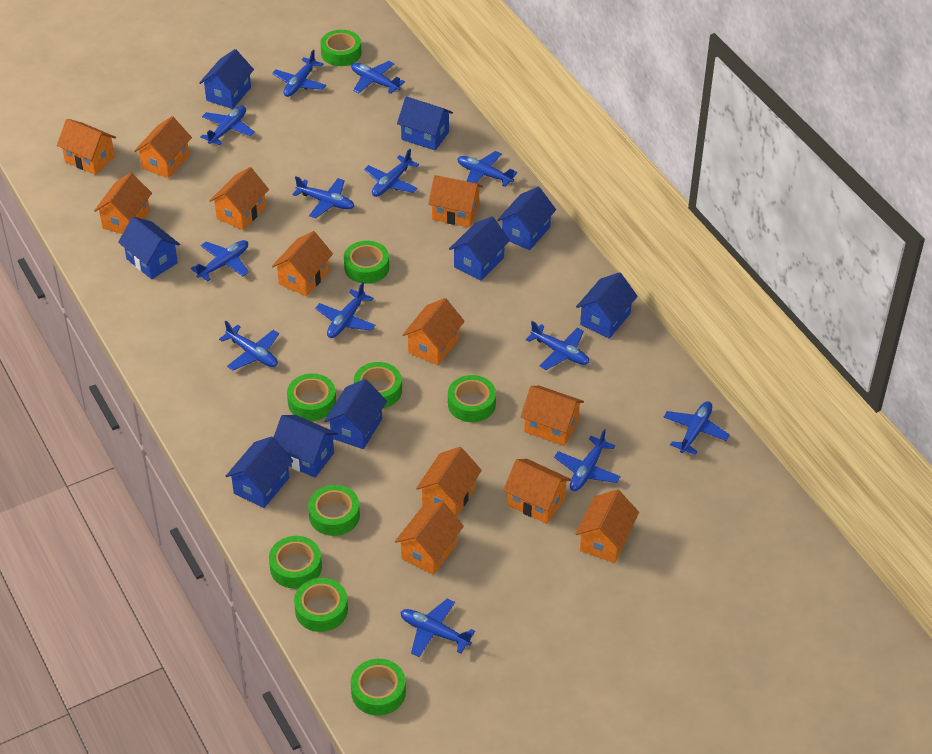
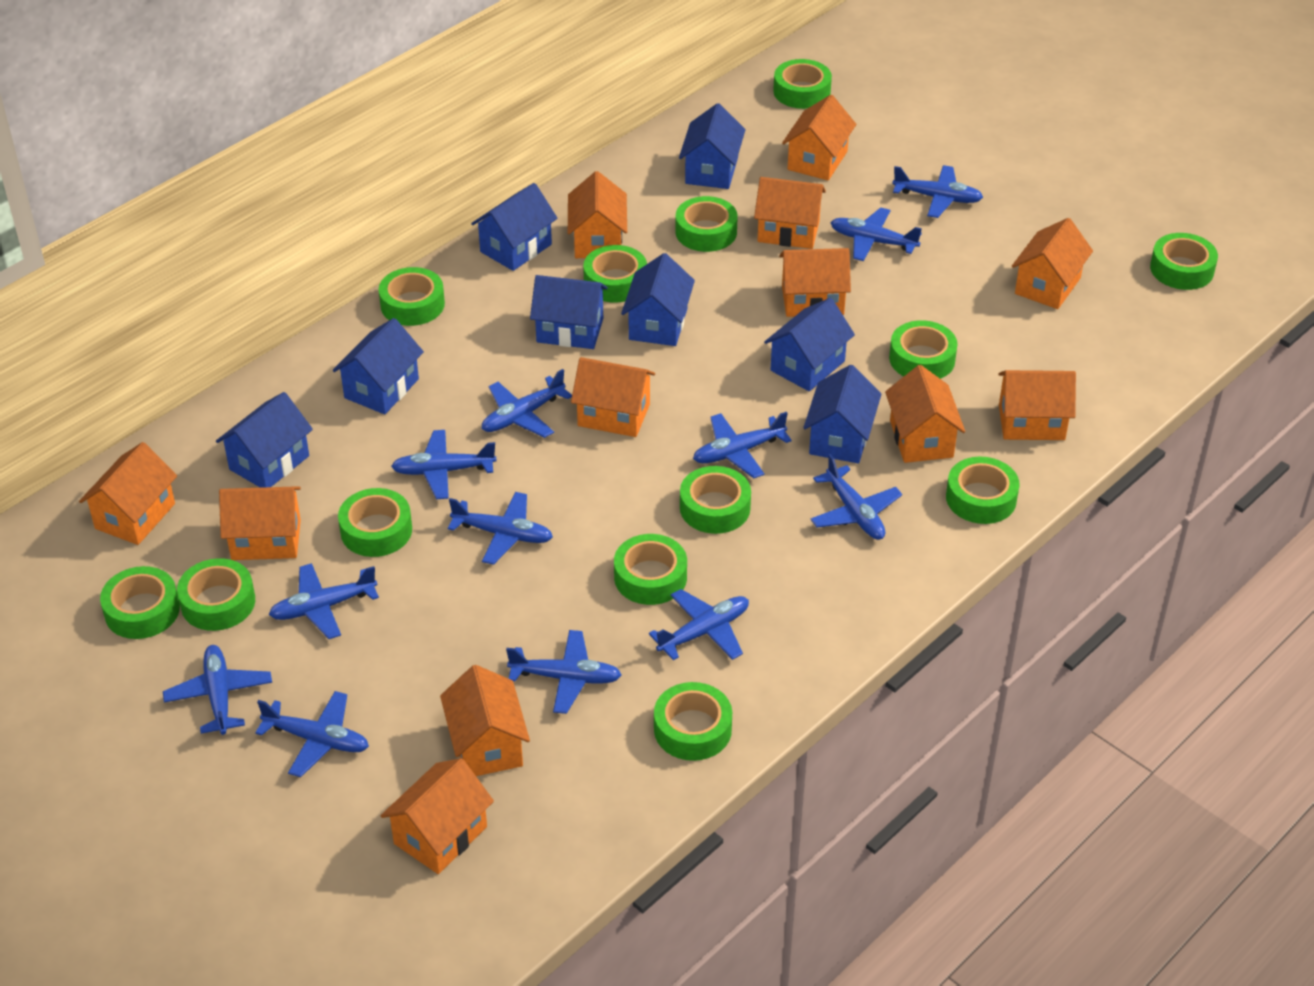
blue house: 9 -> 8
blue plane: 13 -> 12
green tape: 9 -> 13

